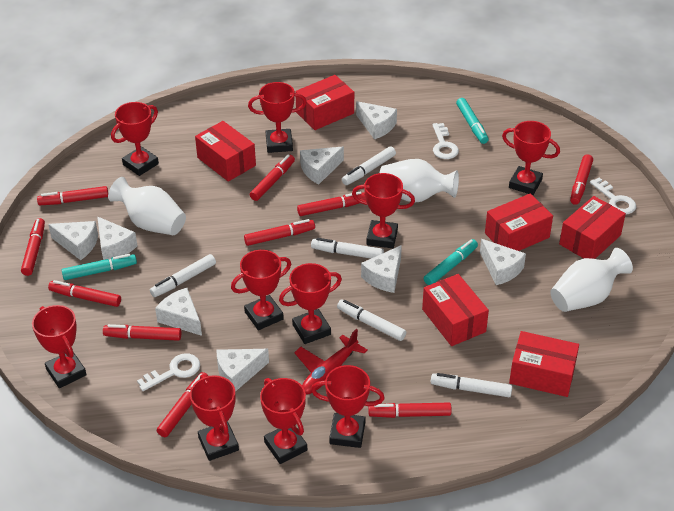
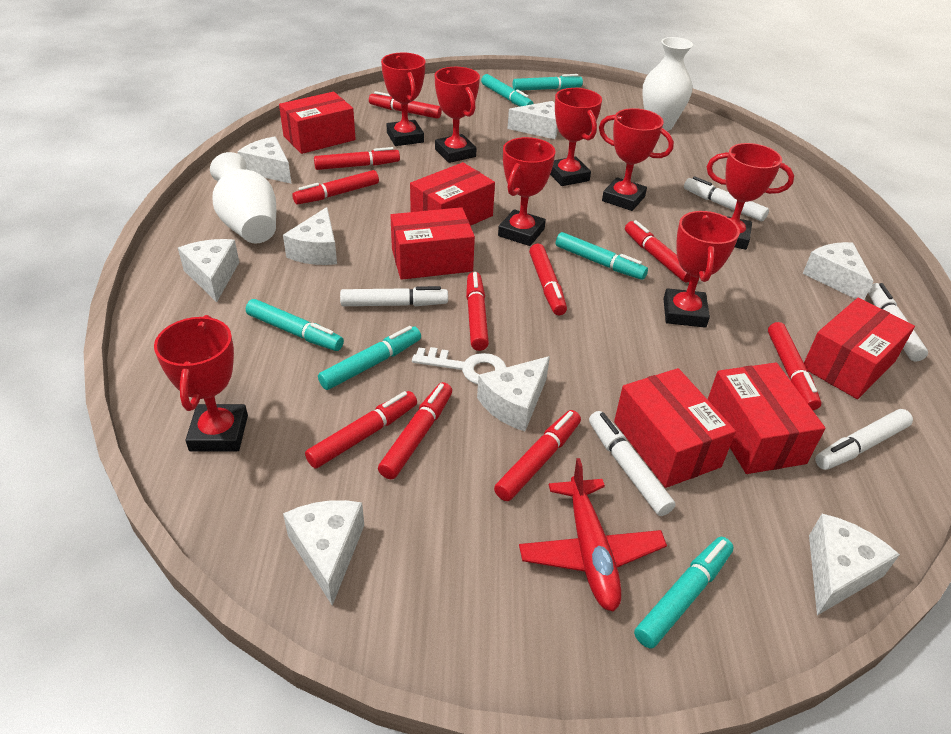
red trophy: 10 -> 8
turquoise marker: 3 -> 6
white key: 3 -> 1
white vase: 3 -> 2

